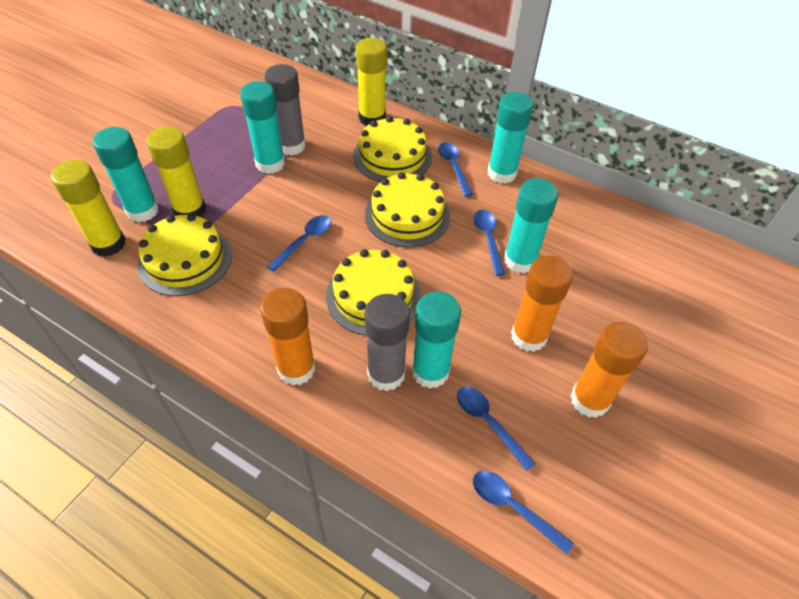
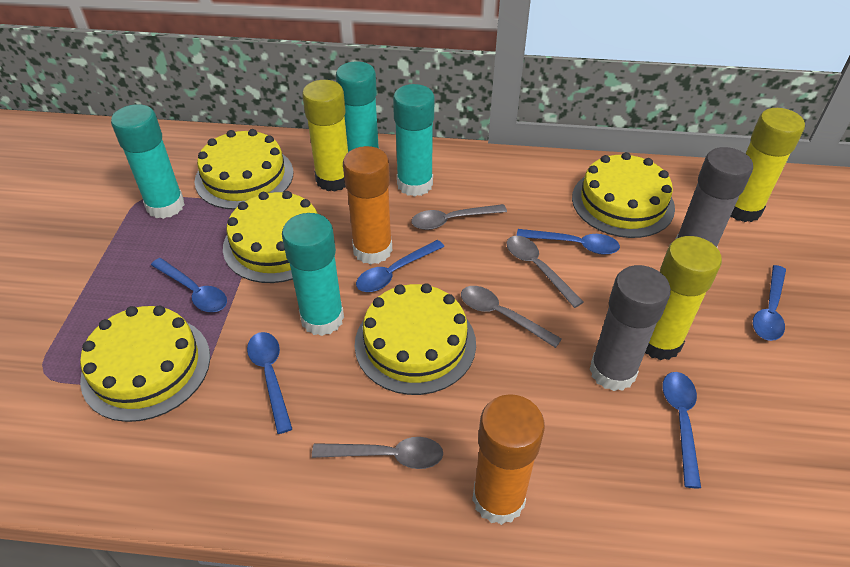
blue spoon: 5 -> 6
grey spoon: 0 -> 4
orange glue stick: 3 -> 2
turquoise glue stick: 5 -> 4
yellow cake: 4 -> 5

